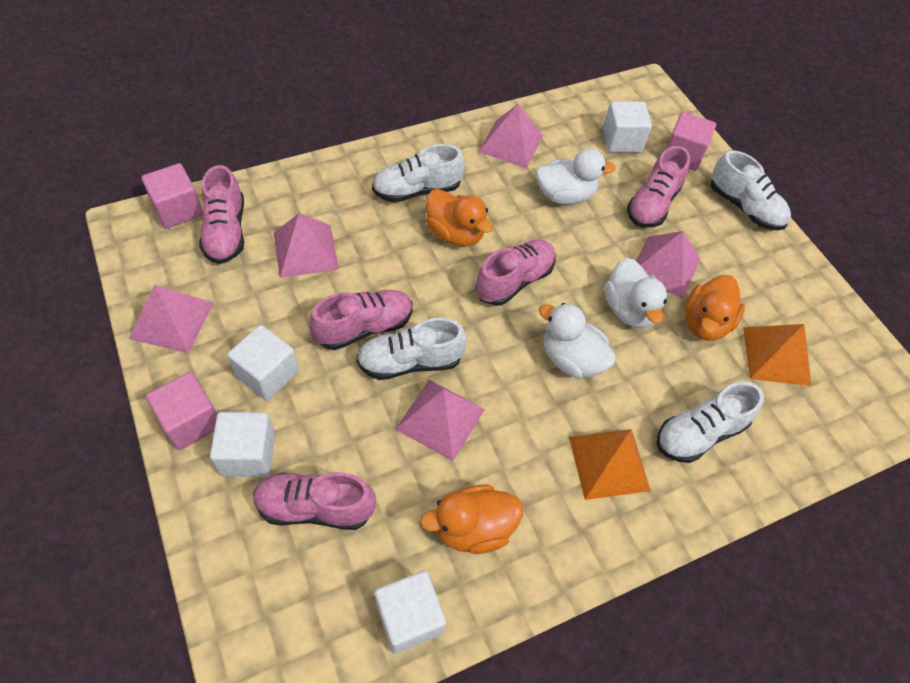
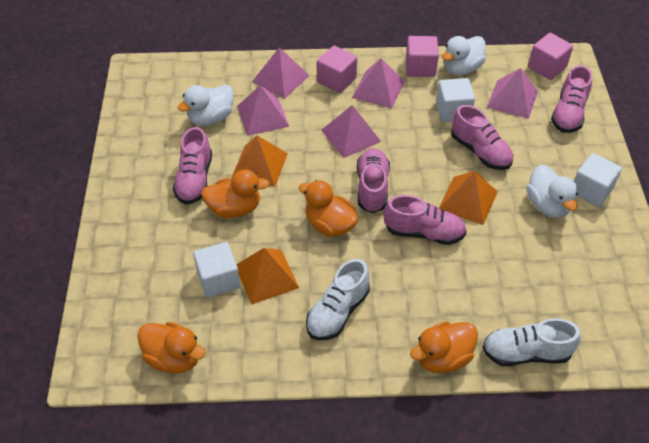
orange duck: 3 -> 4
orange pyramid: 2 -> 3
white cube: 4 -> 3
white shoe: 4 -> 2

